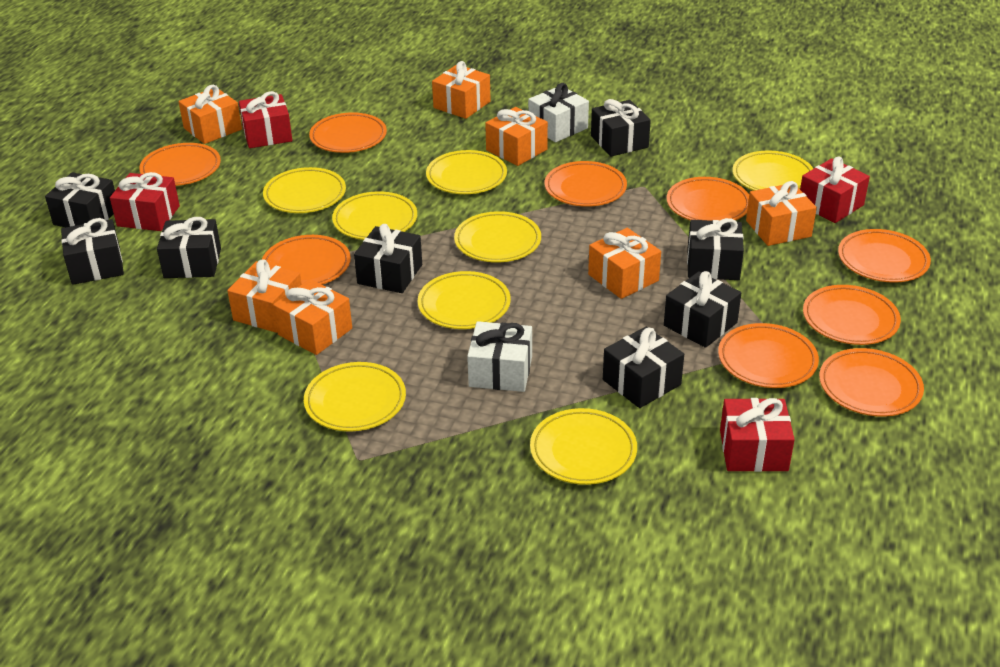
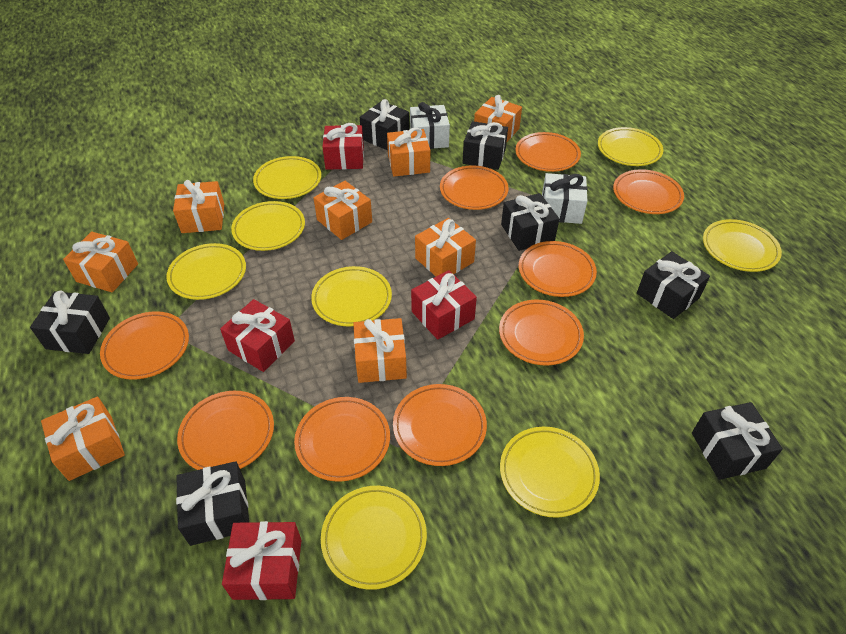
black gift: 8 -> 7
orange gift: 7 -> 8

